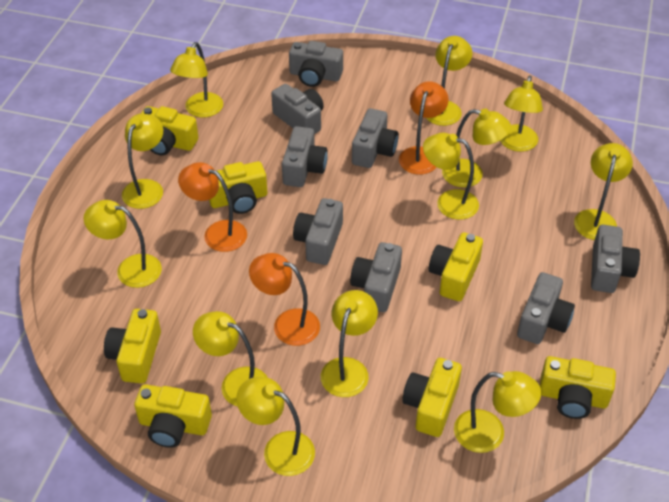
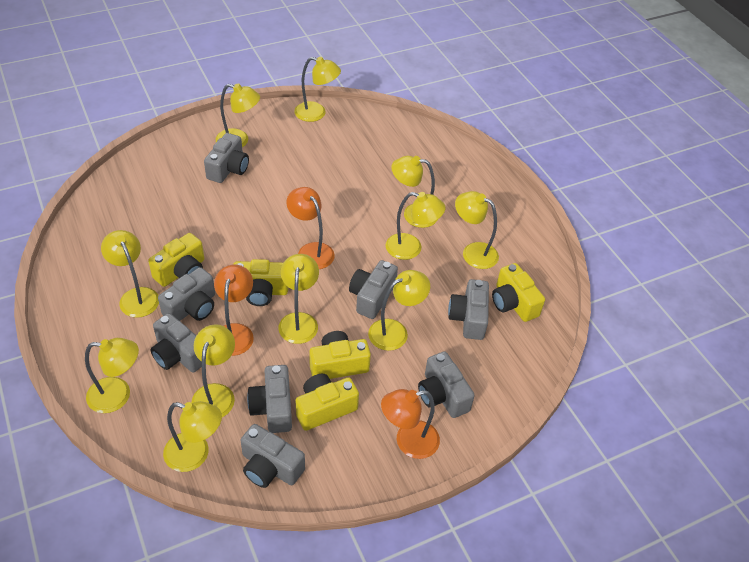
yellow camera: 7 -> 5
yellow lamp: 12 -> 11

